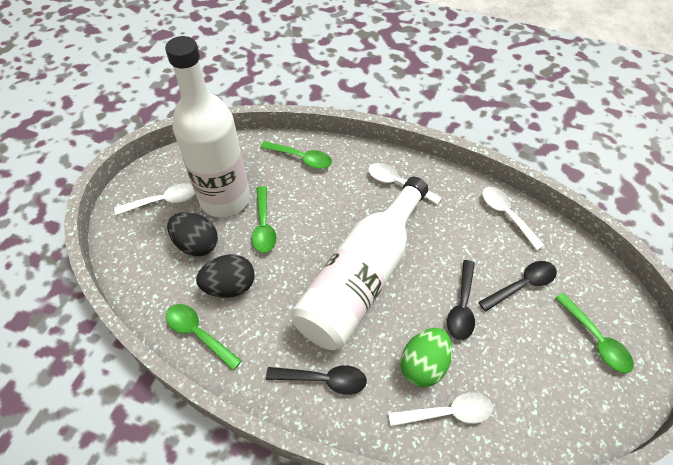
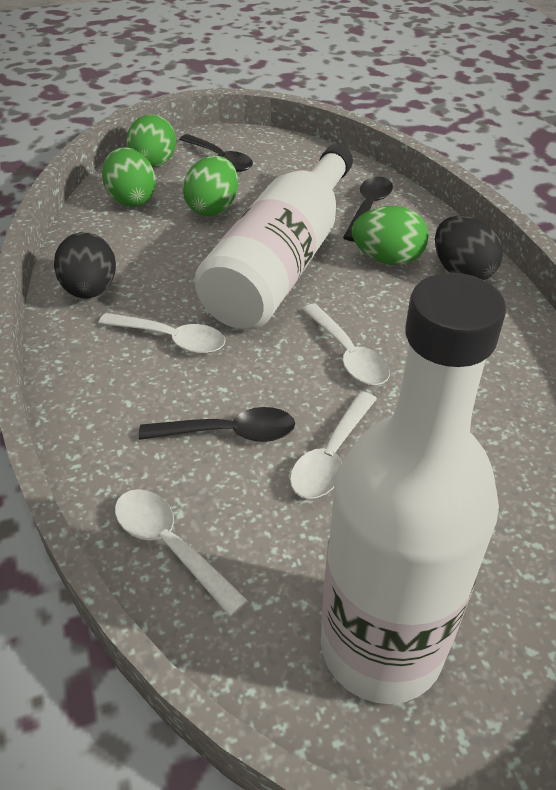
green egg: 1 -> 4
green spoon: 4 -> 0

